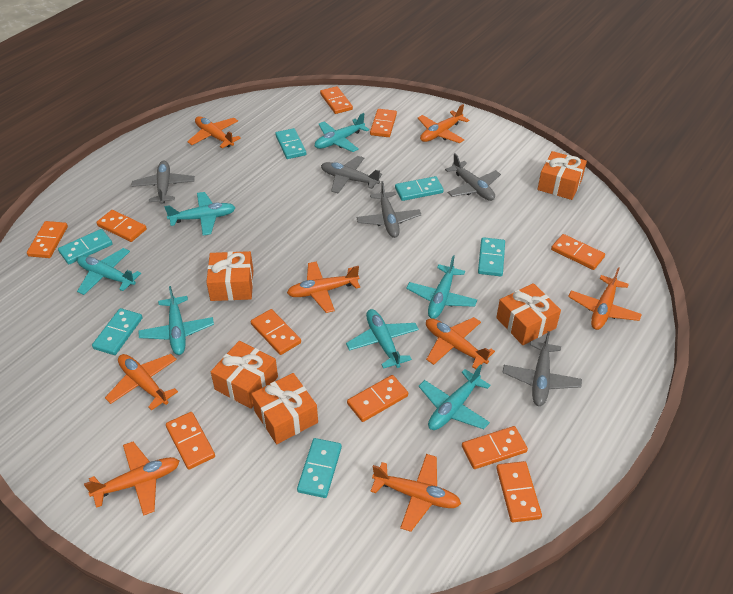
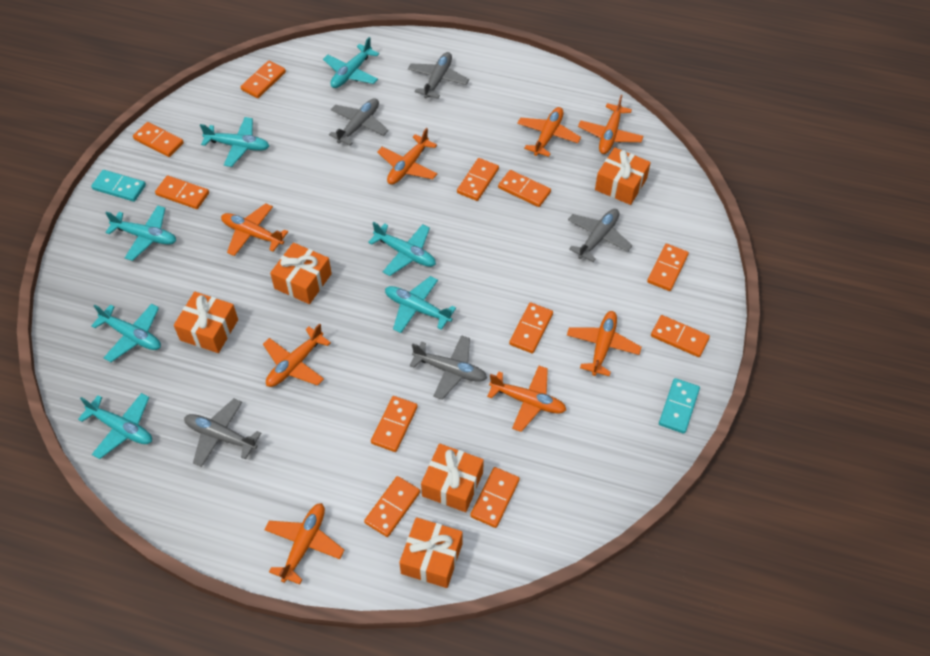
orange domino: 10 -> 11
turquoise domino: 6 -> 2

